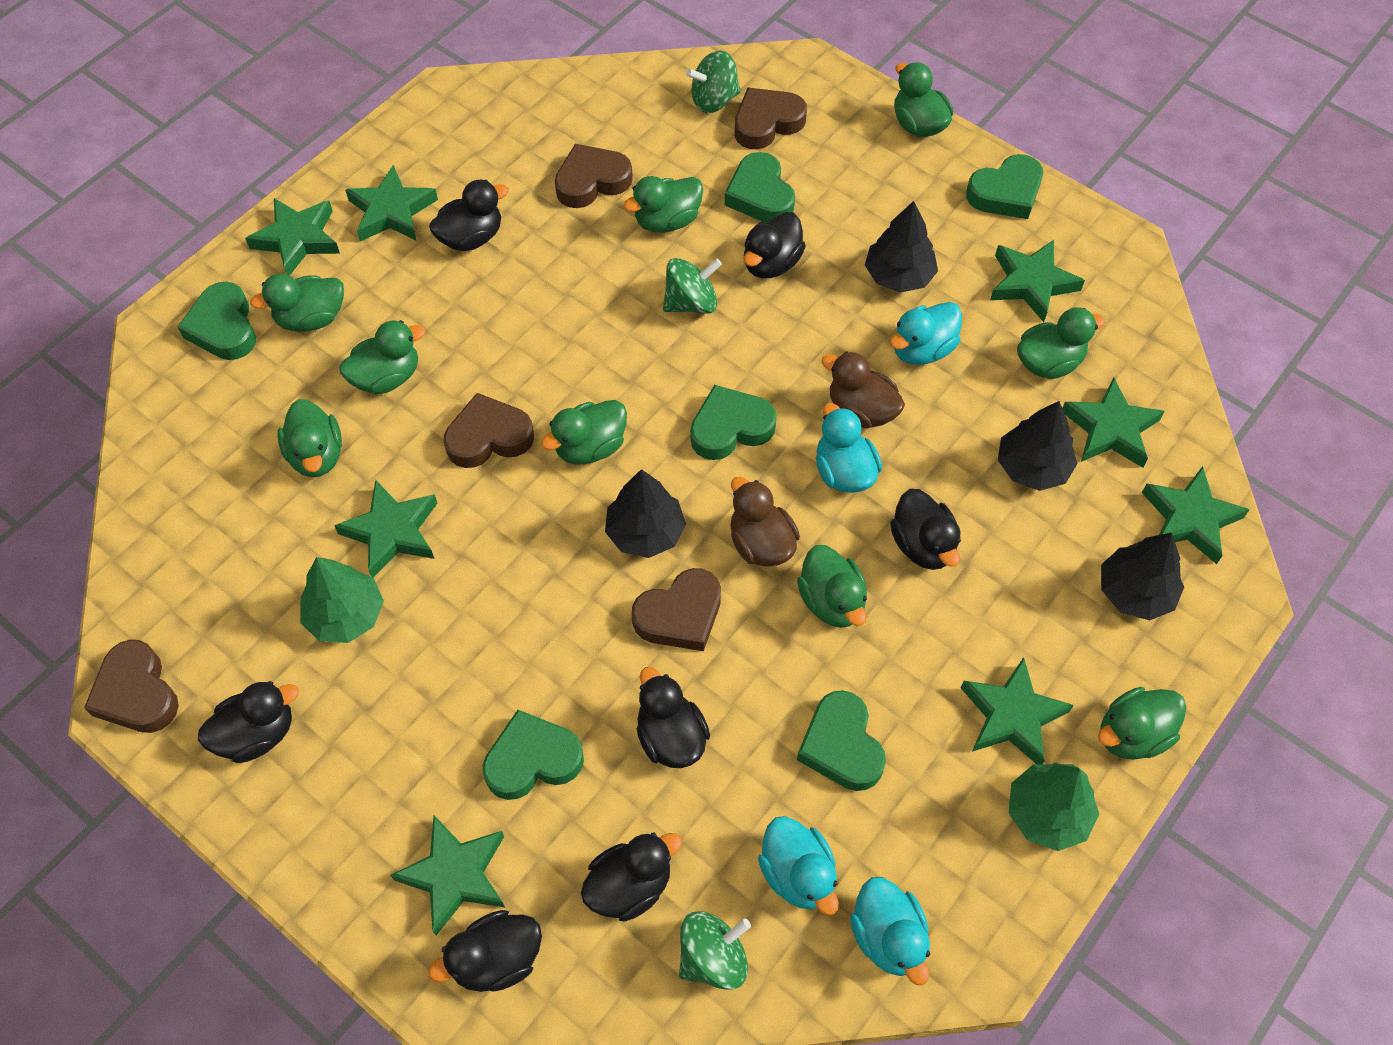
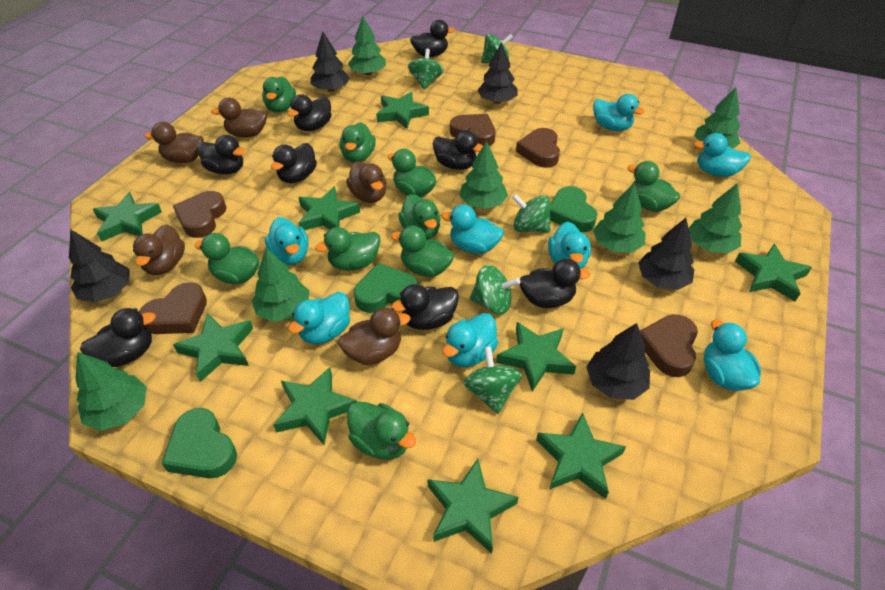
black duck: 7 -> 8
black tree: 4 -> 5
brown duck: 2 -> 5
green heart: 6 -> 3
green spinning top: 3 -> 5
green star: 8 -> 9
green tree: 2 -> 7
turquoise duck: 4 -> 8

